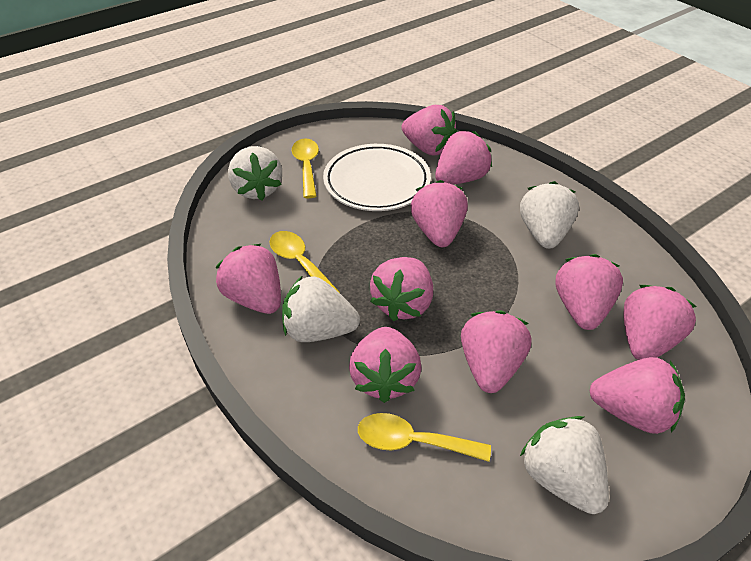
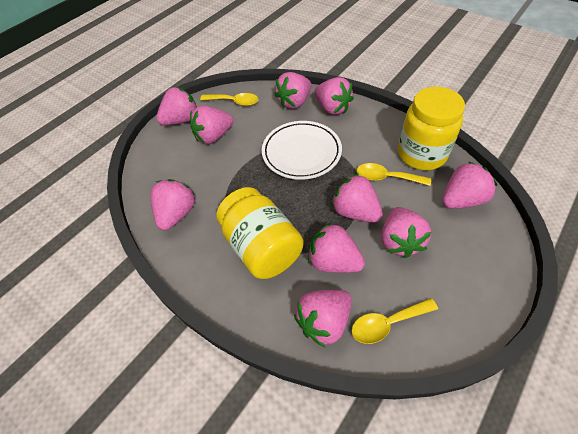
white strawberry: 4 -> 0
yellow jar: 0 -> 2

